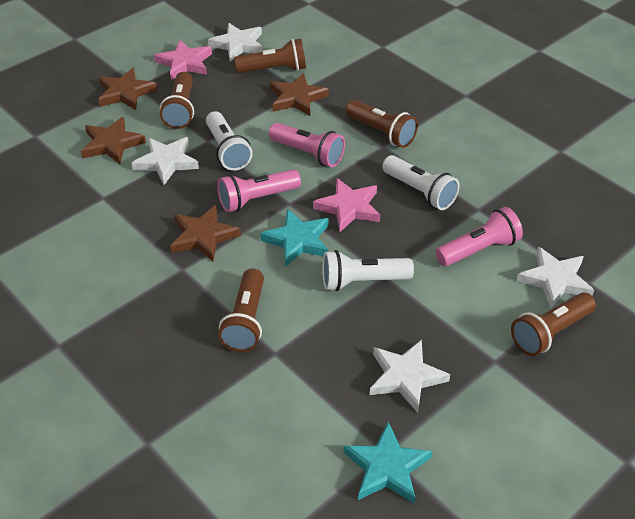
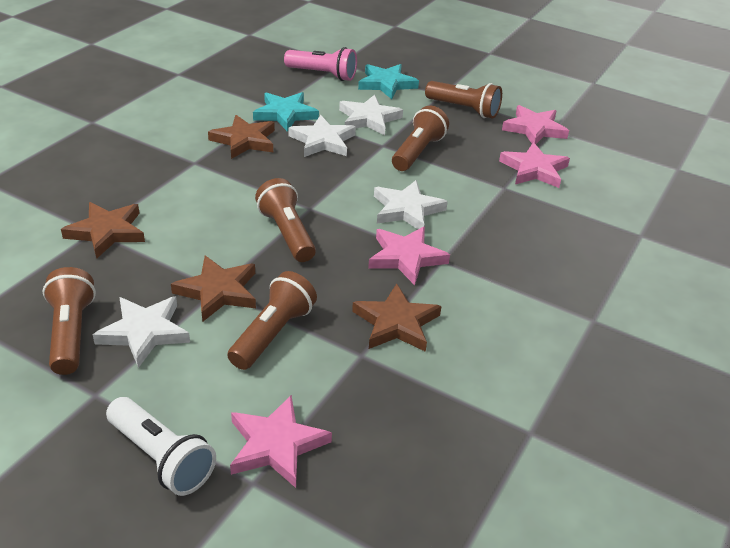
pink flashlight: 3 -> 1
pink star: 2 -> 4
white flashlight: 3 -> 1

